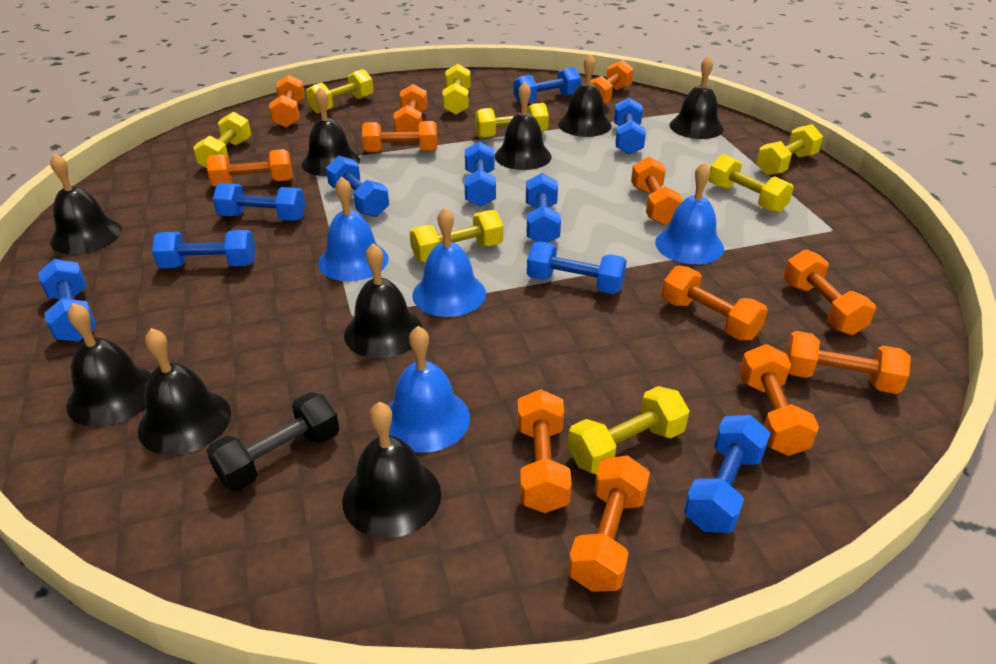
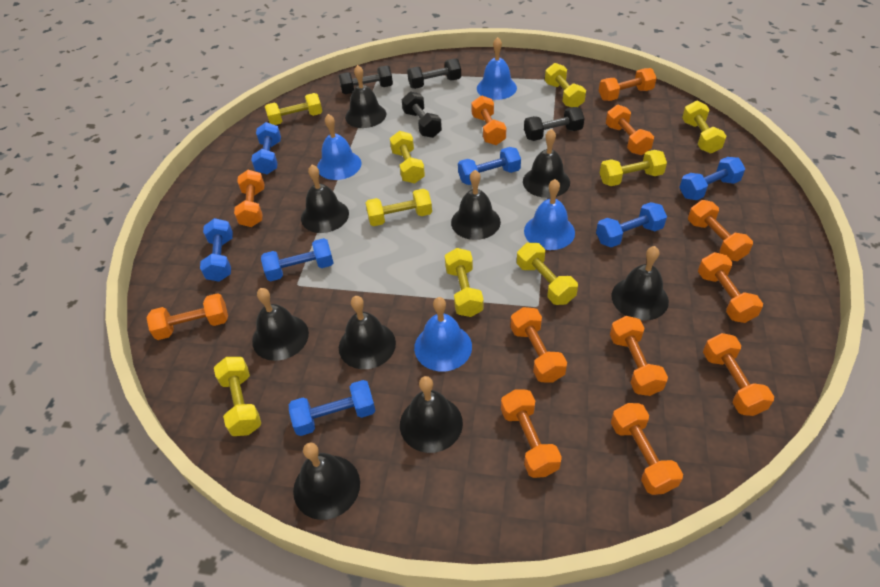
black dumbbell: 1 -> 4
blue dumbbell: 10 -> 7
yellow dumbbell: 8 -> 9

